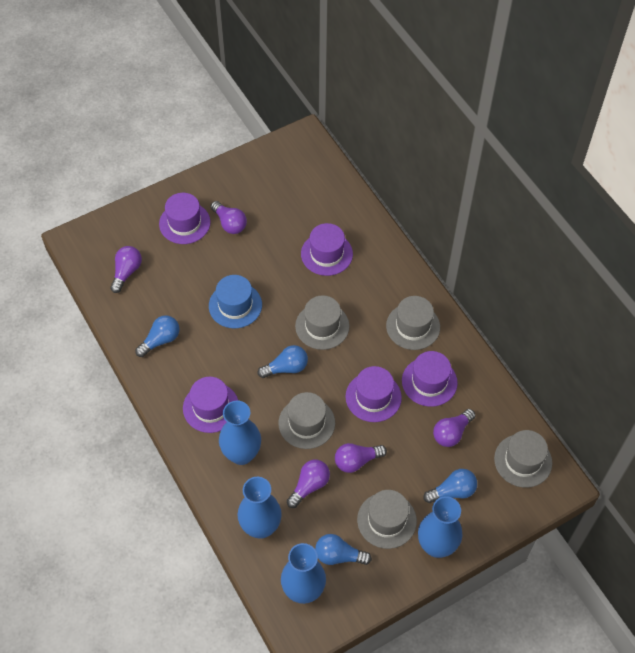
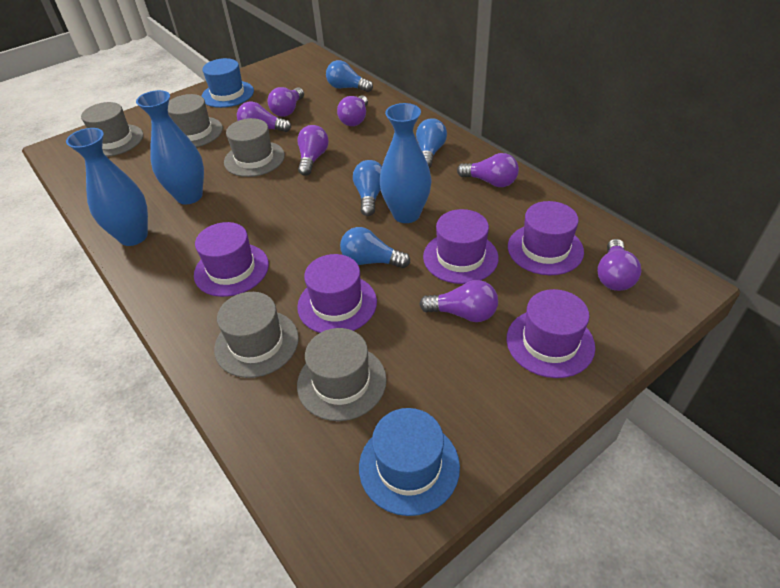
blue hat: 1 -> 2
blue vase: 4 -> 3
purple light bulb: 5 -> 7

